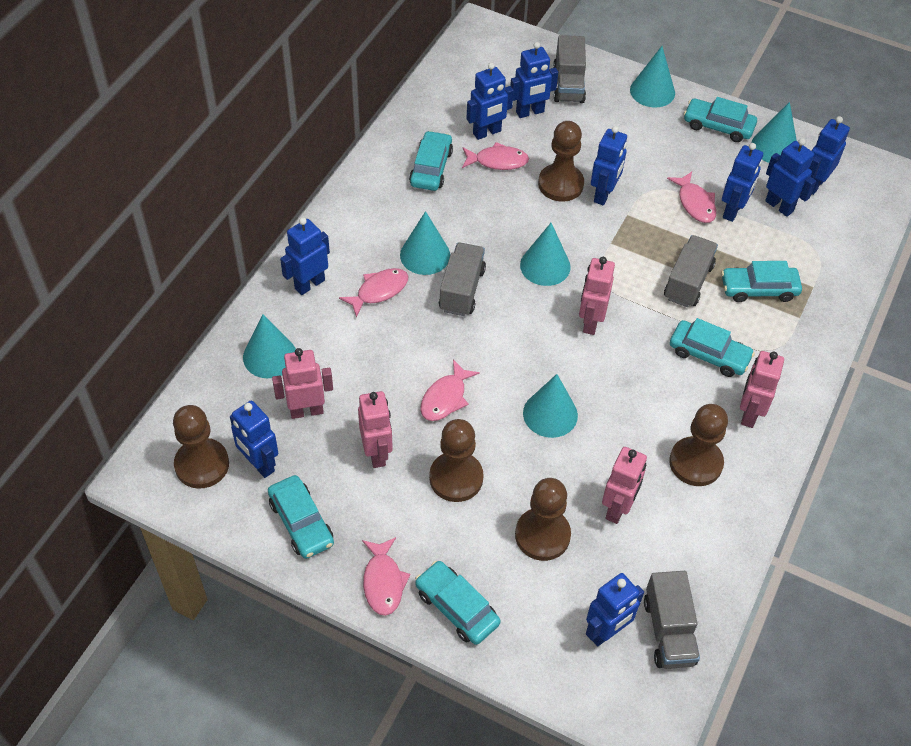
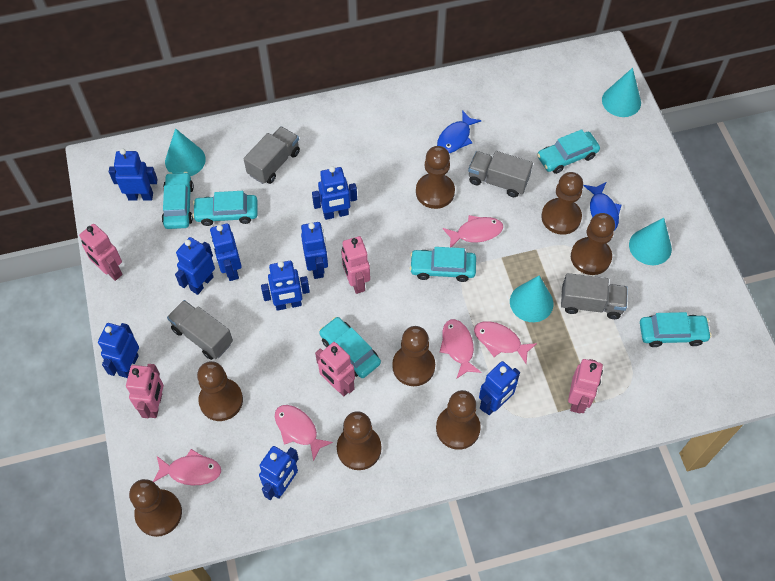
blue fish: 0 -> 2
brown pawn: 5 -> 8
turquoise cone: 6 -> 4

